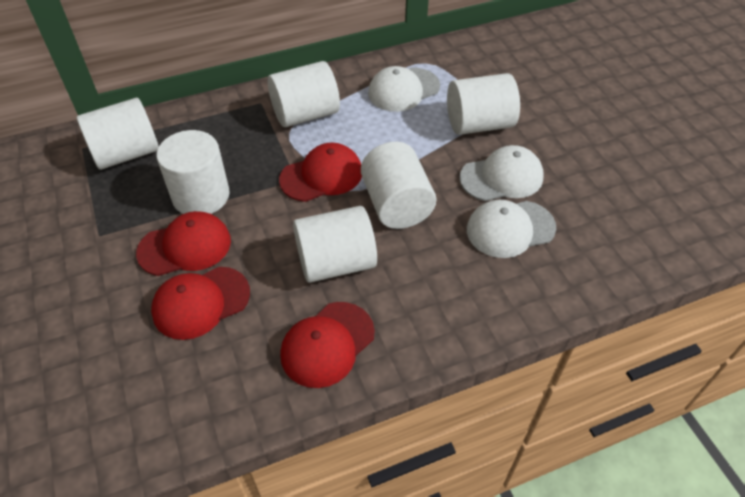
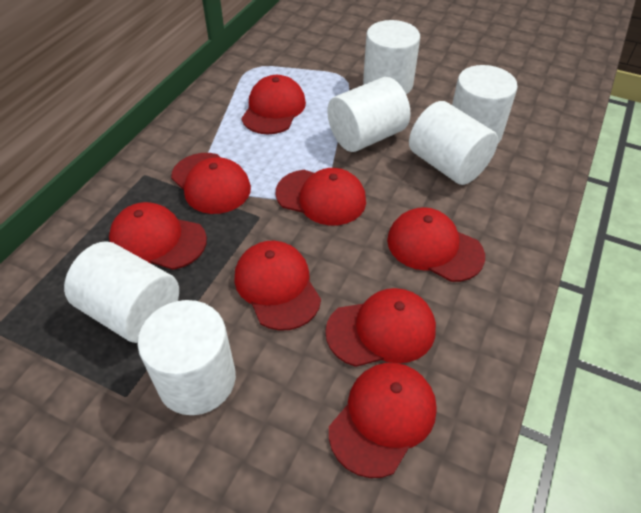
red cap: 4 -> 8
white cap: 3 -> 0

